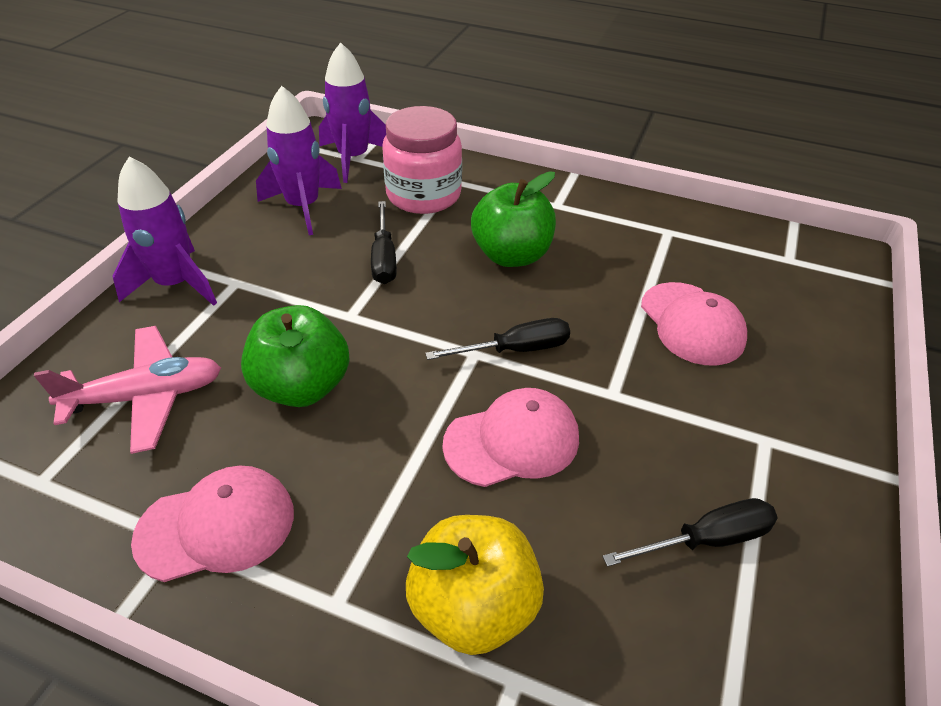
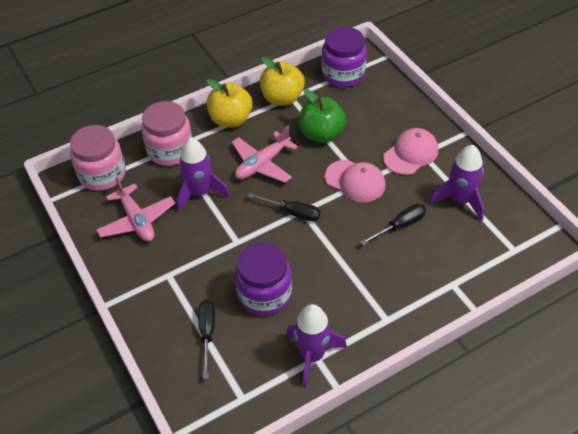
green apple: 2 -> 1
pink cap: 3 -> 2
pink jar: 1 -> 2
pink plane: 1 -> 2
purple jar: 0 -> 2
yellow apple: 1 -> 2

